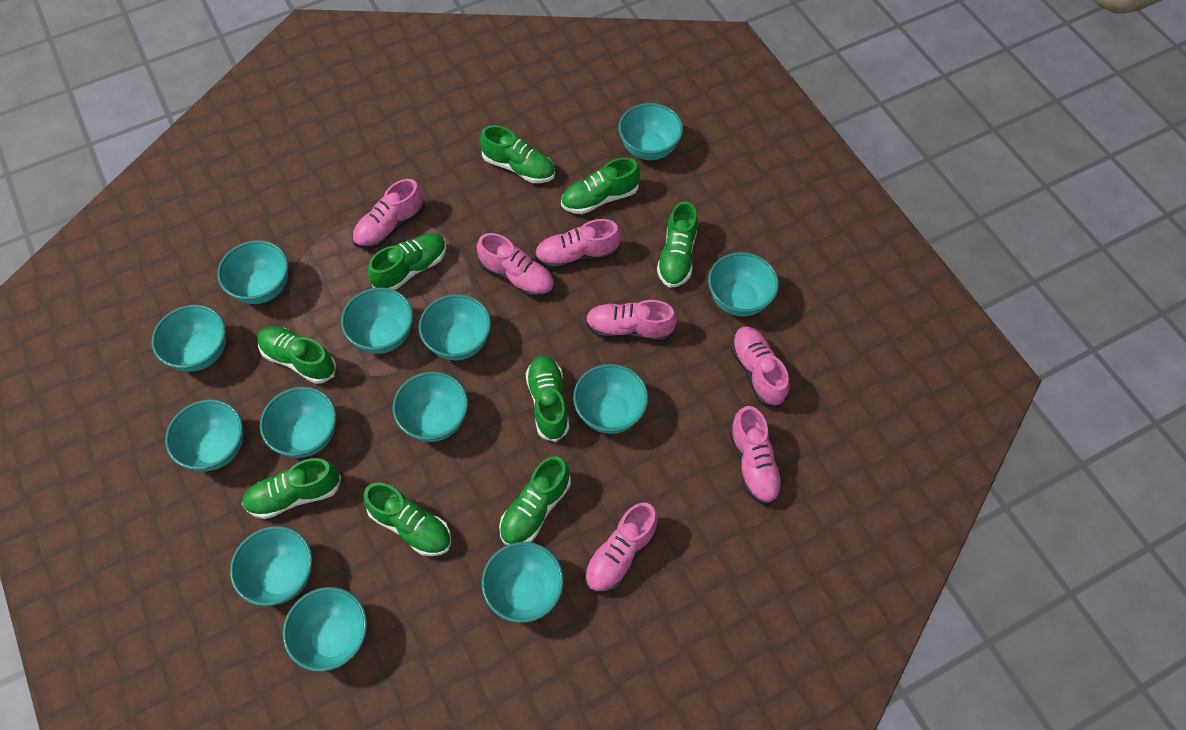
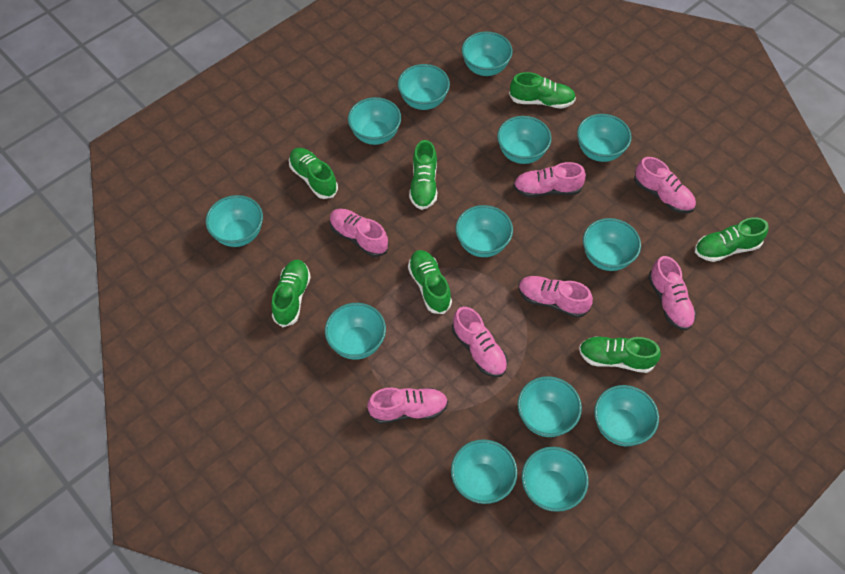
green shoe: 9 -> 7

